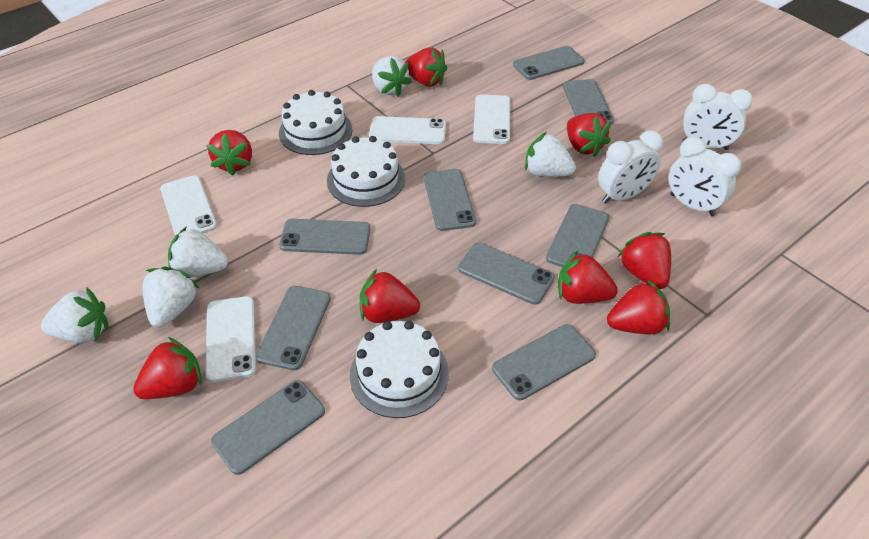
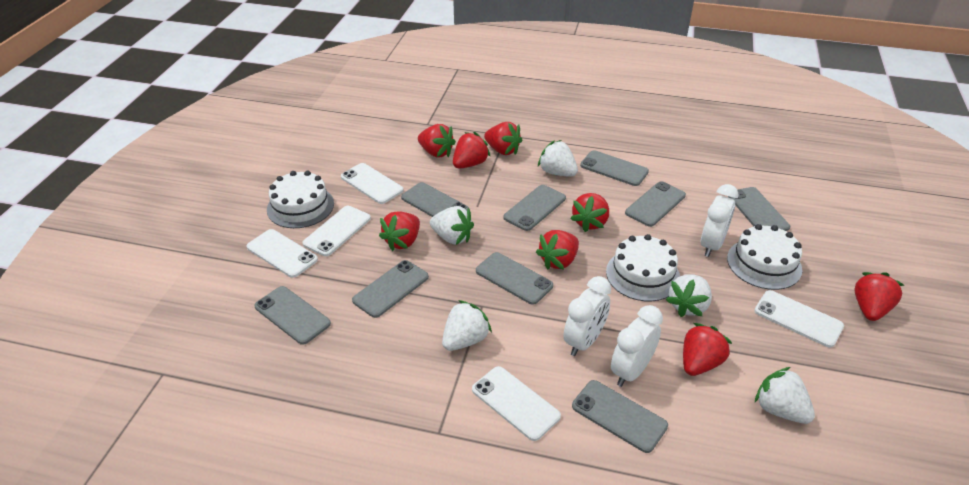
white phone: 4 -> 5

